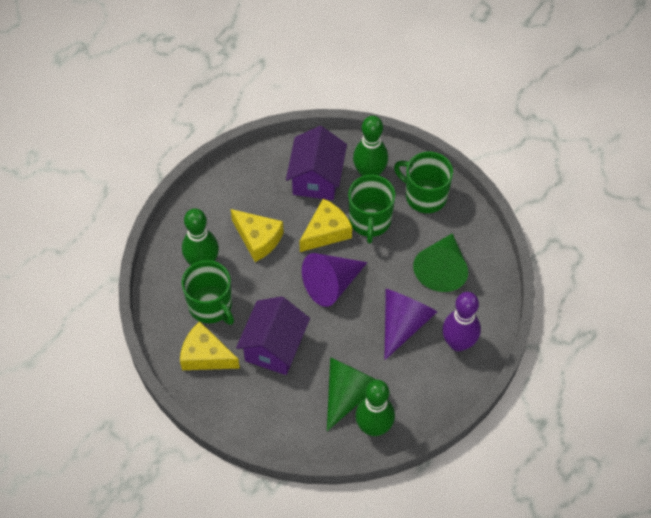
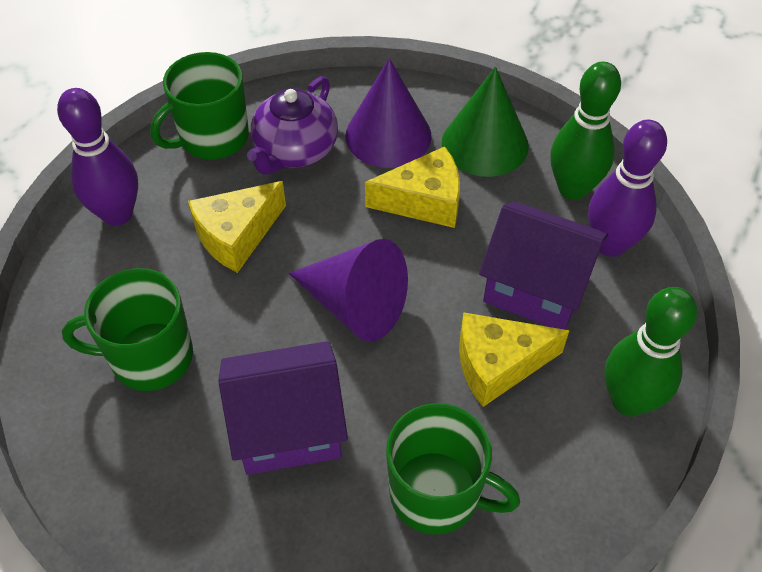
green bowling pin: 3 -> 2
green cone: 2 -> 1
purple bowling pin: 1 -> 2
purple teapot: 0 -> 1

